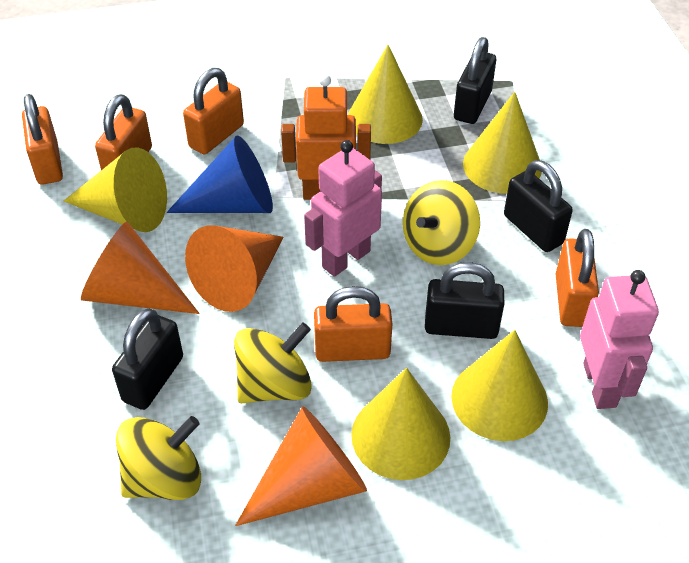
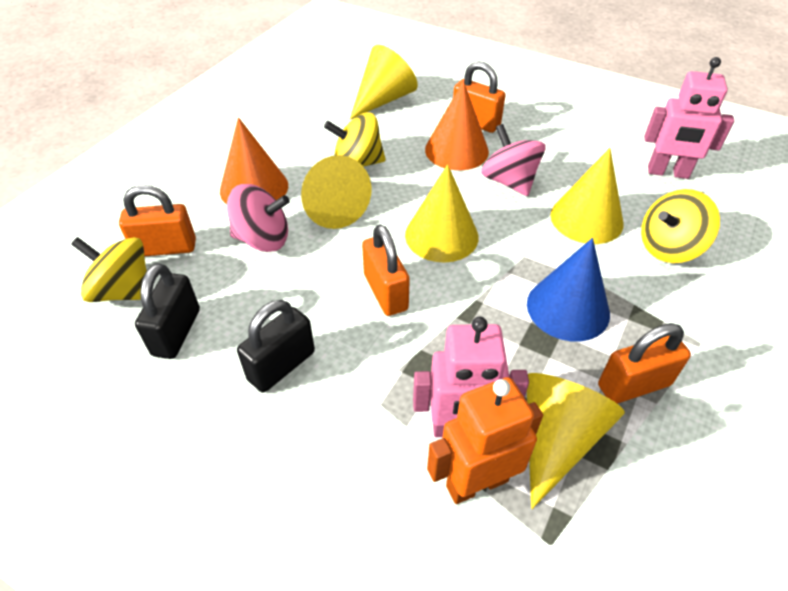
black padlock: 4 -> 2
orange cone: 3 -> 2
orange padlock: 5 -> 4
pink spinning top: 0 -> 2

